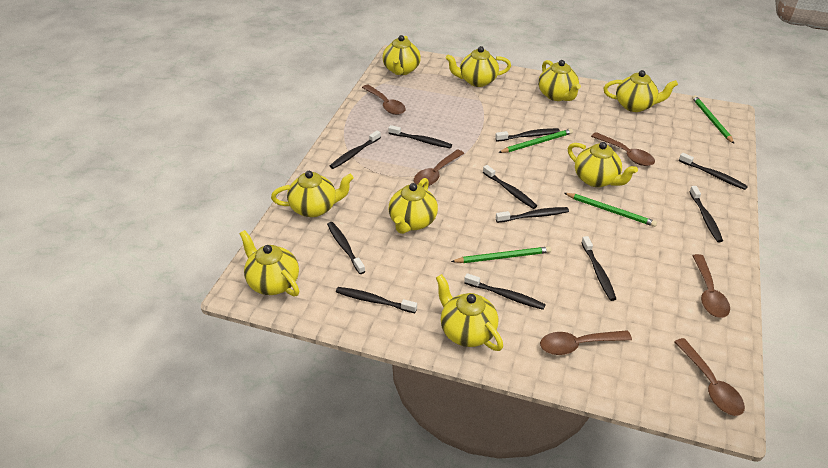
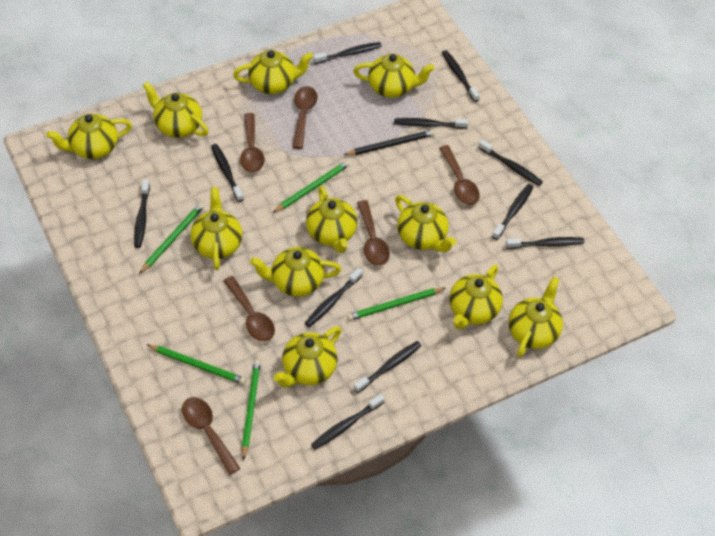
black pencil: 0 -> 1
green pencil: 4 -> 5
yellow teapot: 9 -> 11

